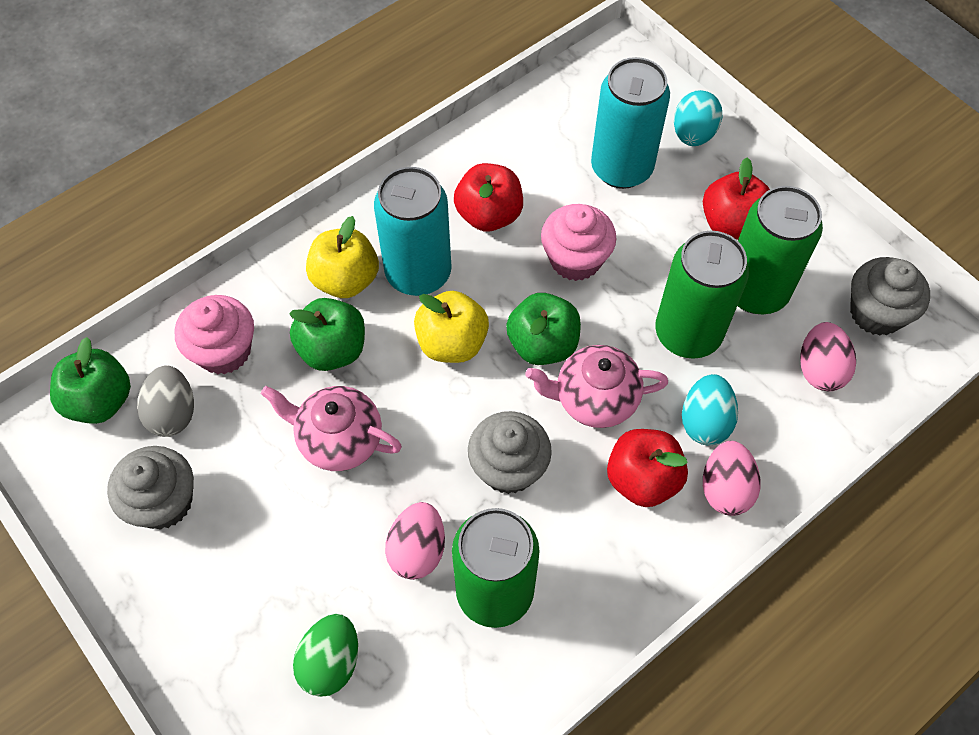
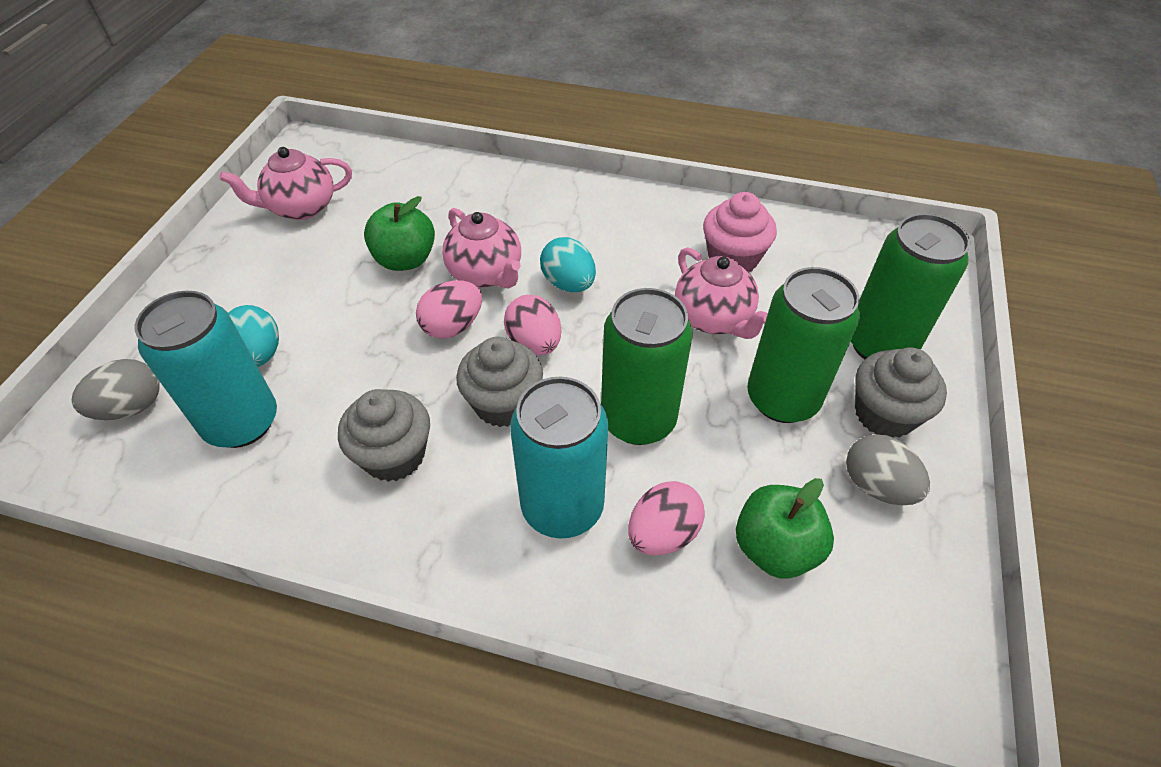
green apple: 3 -> 2
green egg: 1 -> 0
grey egg: 1 -> 2
pink cupcake: 2 -> 1
pink teapot: 2 -> 3
red apple: 3 -> 0
yellow apple: 2 -> 0

